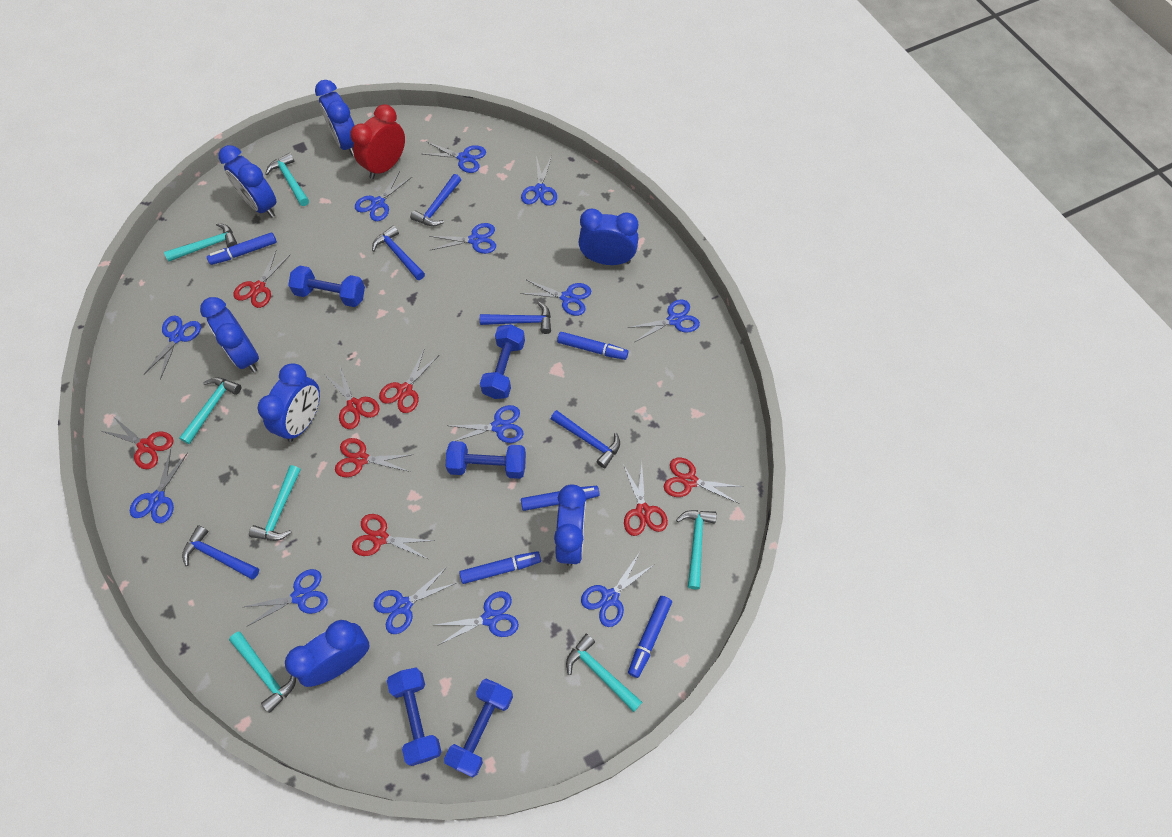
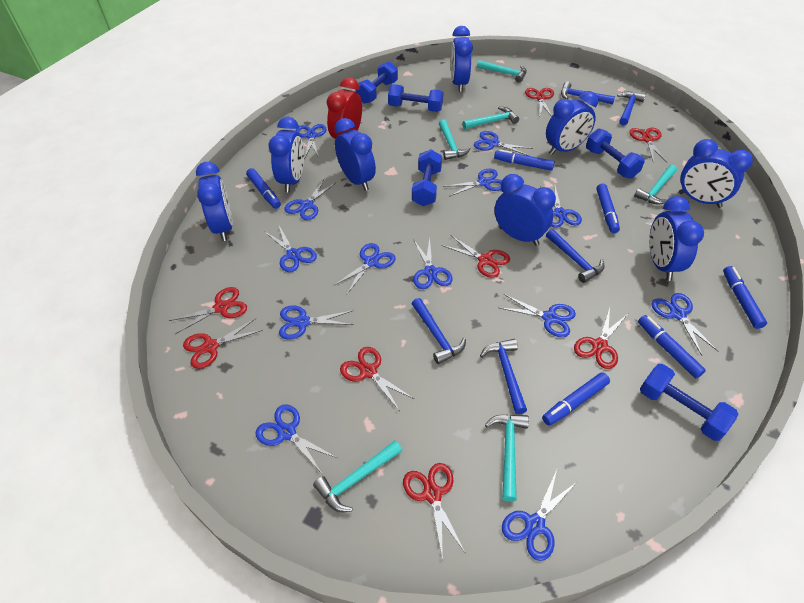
blue clock: 7 -> 8
blue marker: 5 -> 6
turquoise hammer: 7 -> 6

